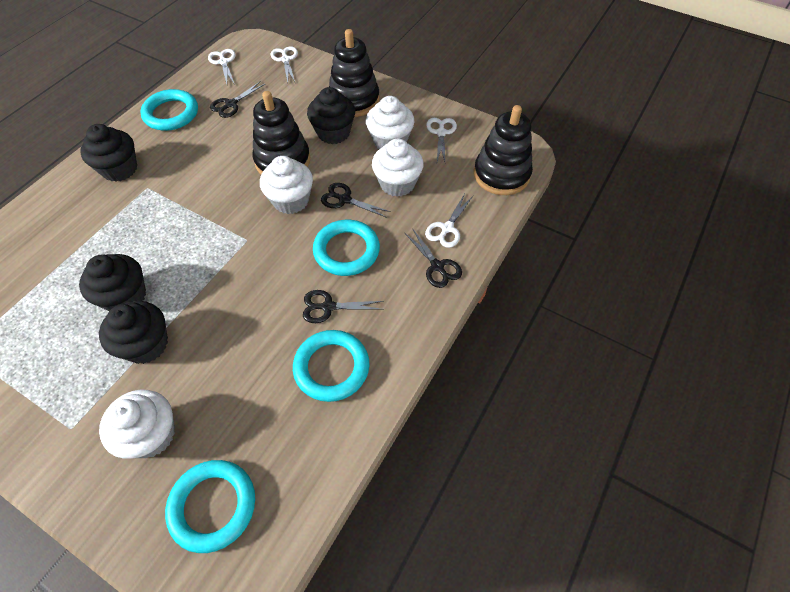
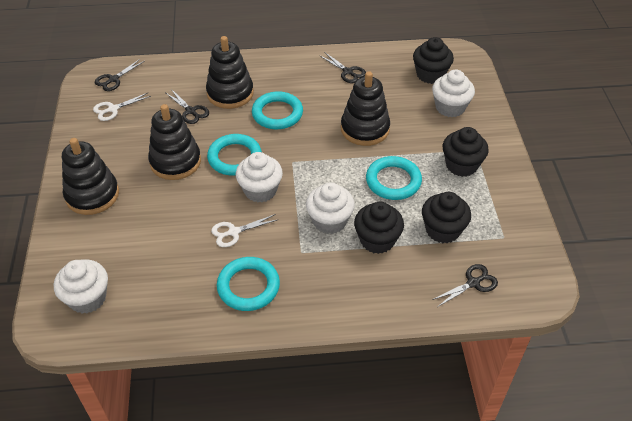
black stacking toy: 3 -> 4
white scissors: 4 -> 2

